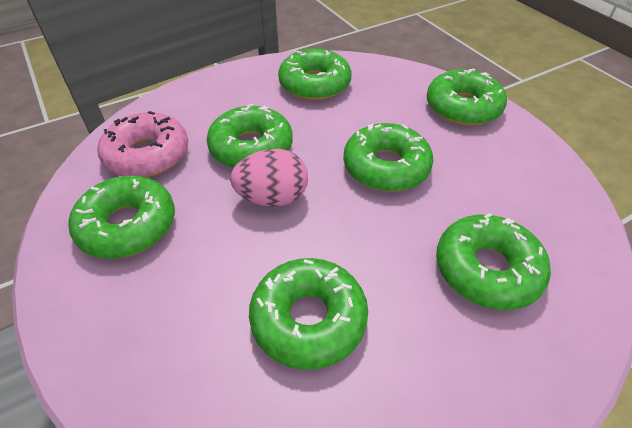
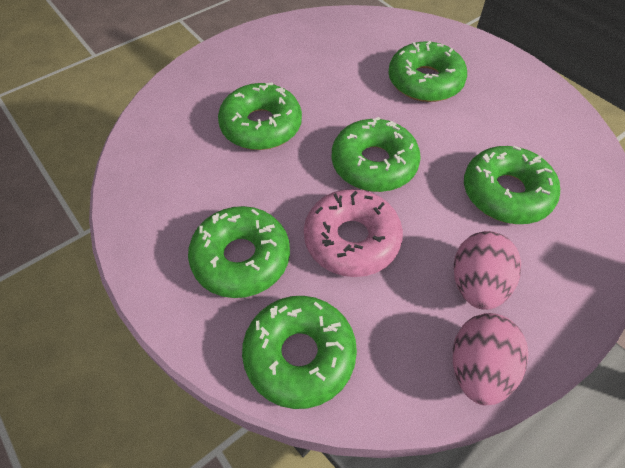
green donut: 7 -> 6
pink egg: 1 -> 2

